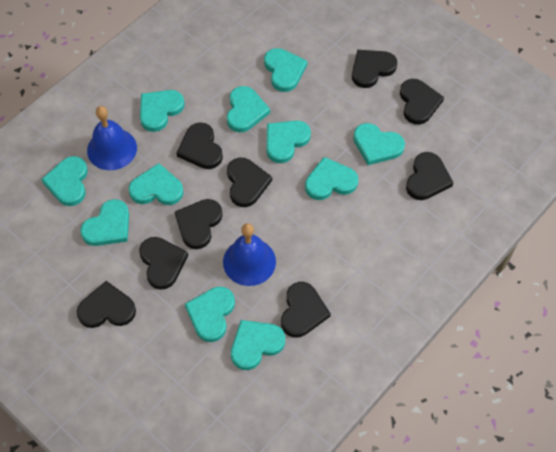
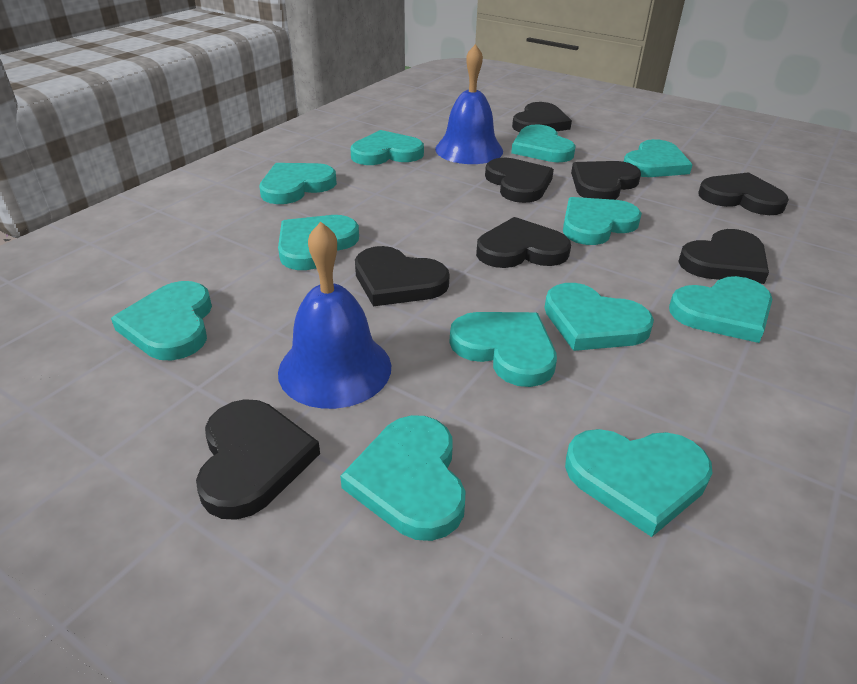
black heart: 9 -> 8
turquoise heart: 11 -> 12

